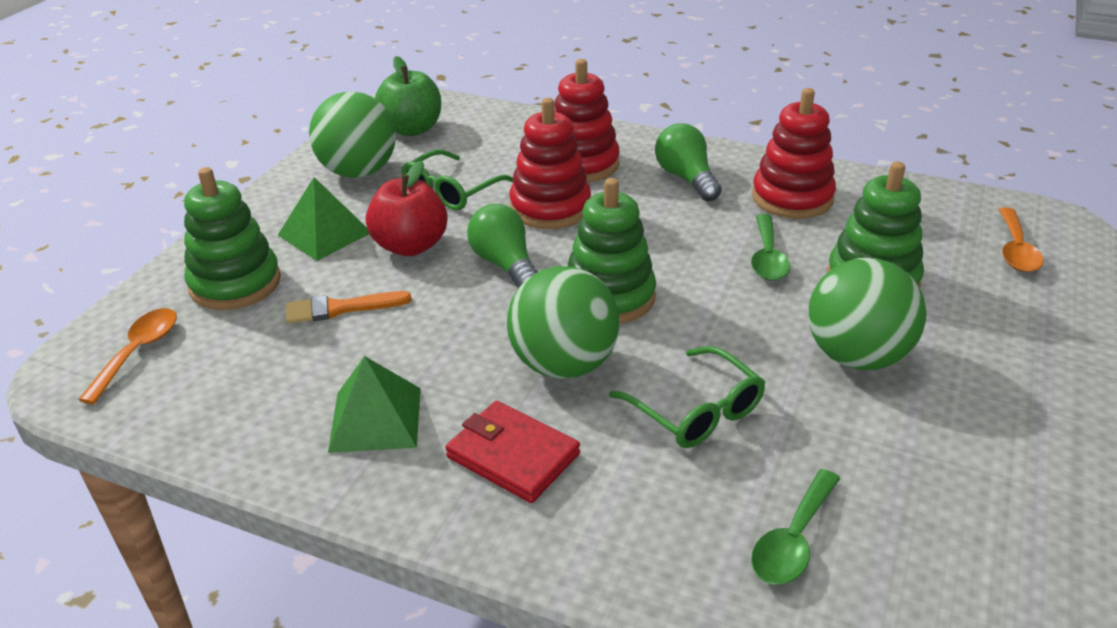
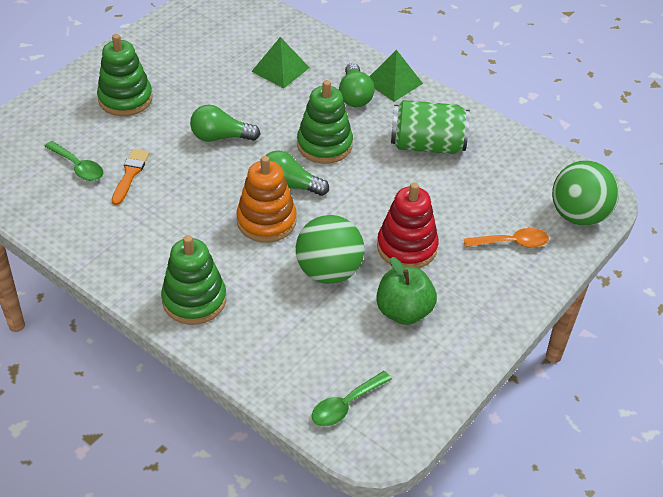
green ball: 3 -> 2
green can: 0 -> 1
green glasses: 2 -> 0
green light bulb: 2 -> 3
orange spoon: 2 -> 1
orange stacking toy: 0 -> 1
red apple: 1 -> 0
red stacking toy: 3 -> 1
red wallet: 1 -> 0

